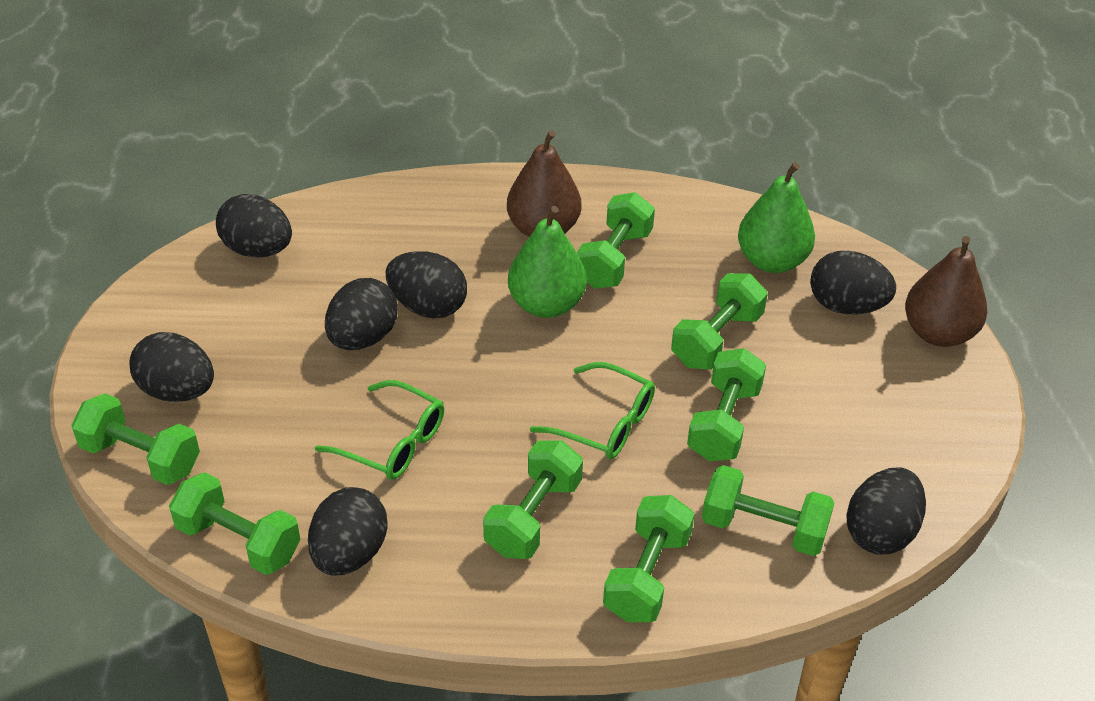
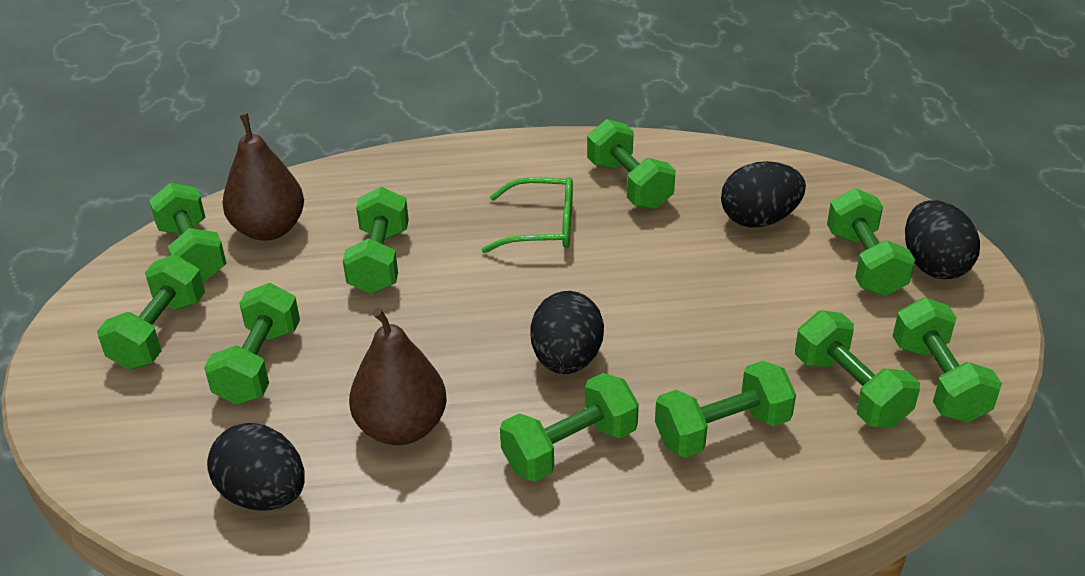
black egg: 7 -> 4
green dumbbell: 8 -> 10
green glasses: 2 -> 1
green pear: 2 -> 0

